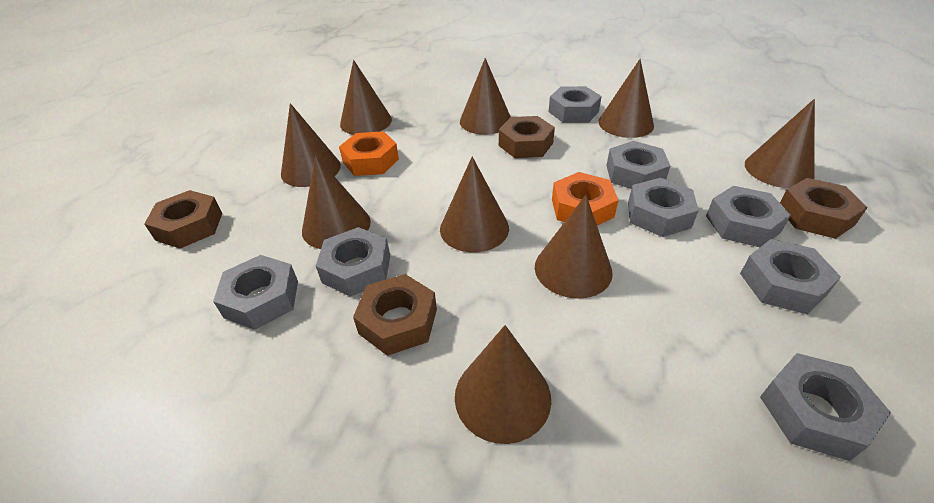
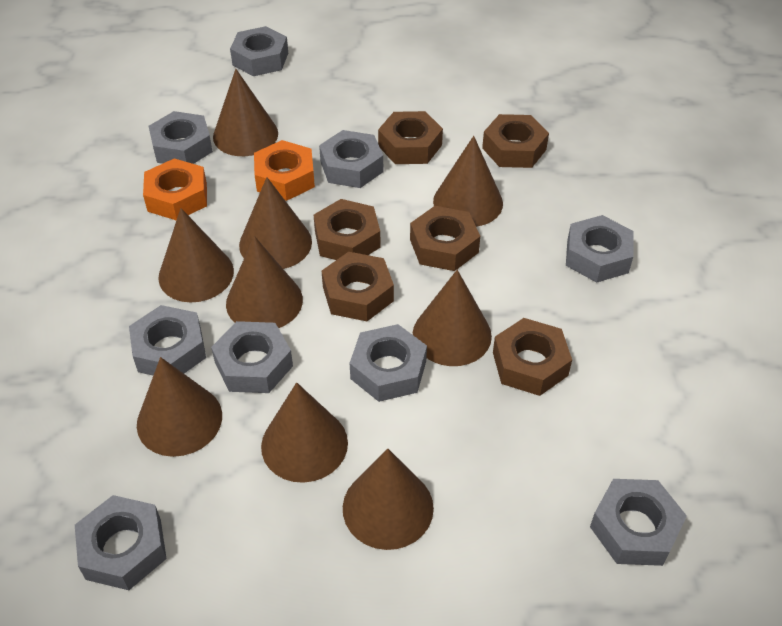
brown nut: 4 -> 6
grey nut: 8 -> 9

